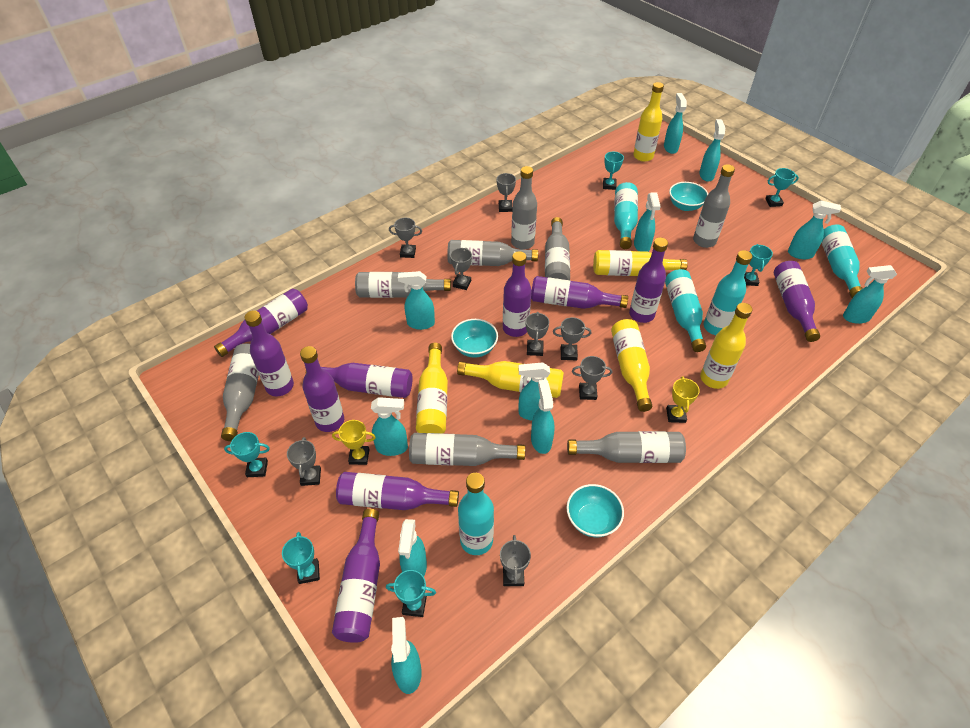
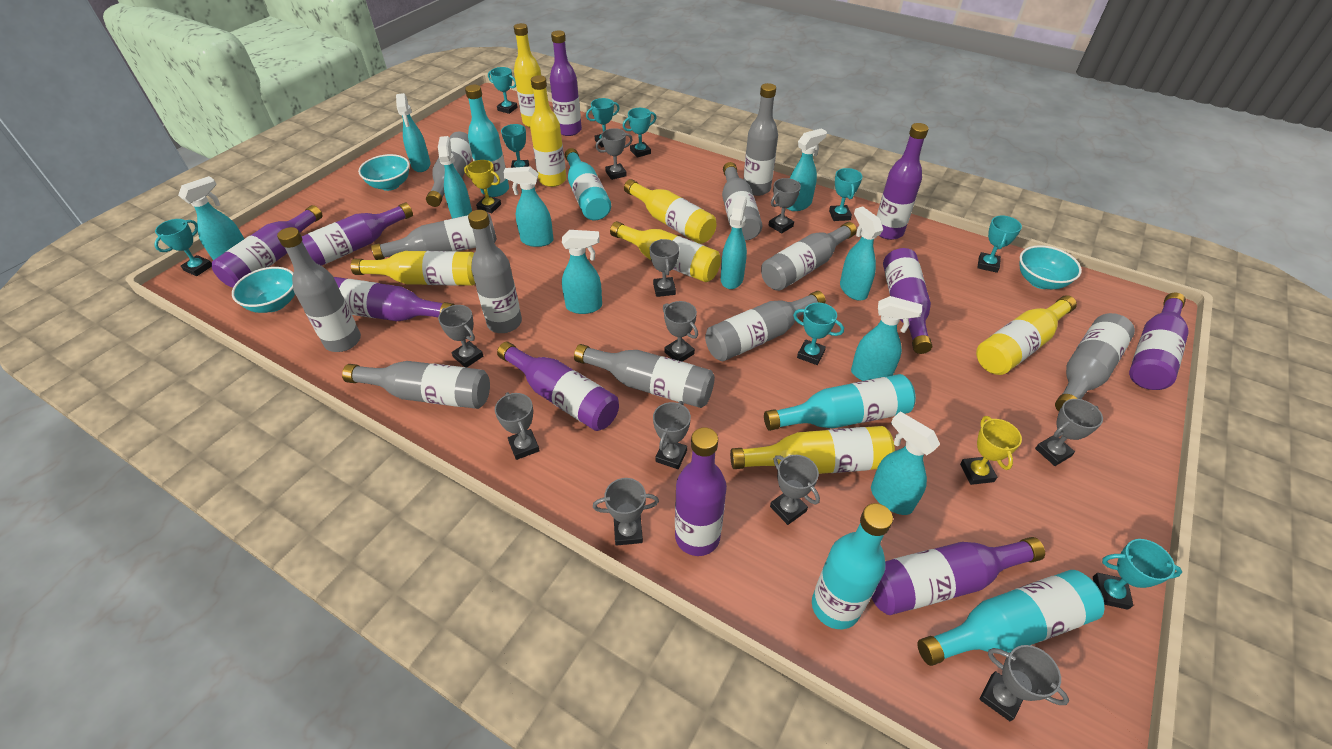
grey bottle: 8 -> 11
grey trophy: 8 -> 11
turquoise spray bottle: 11 -> 10
turquoise trophy: 6 -> 9
yellow bottle: 6 -> 7

